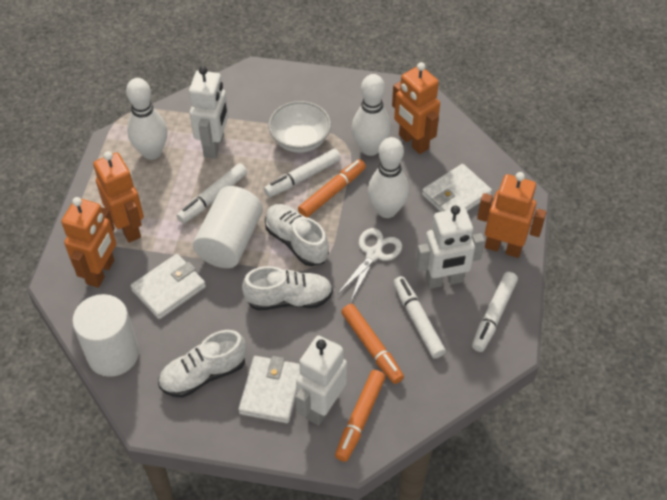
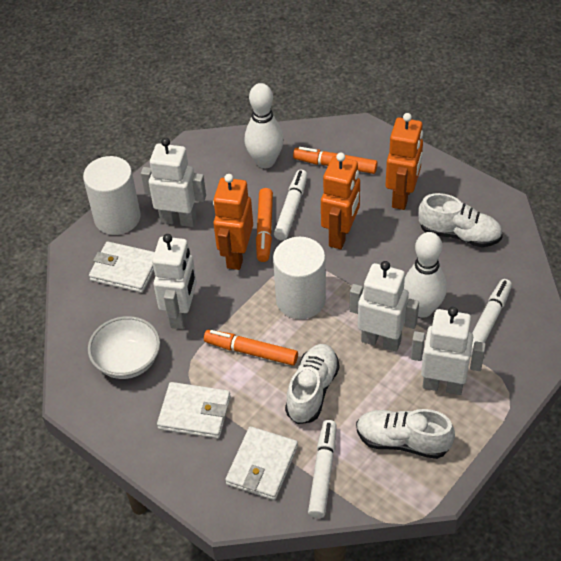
orange robot: 4 -> 3
white bowling pin: 3 -> 2
white marker: 4 -> 3
white robot: 3 -> 4
white scissors: 1 -> 0

